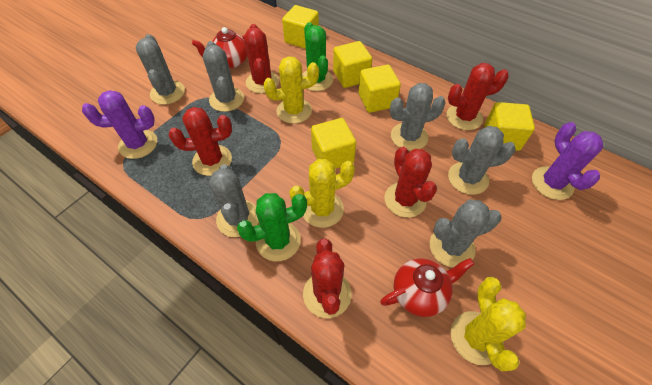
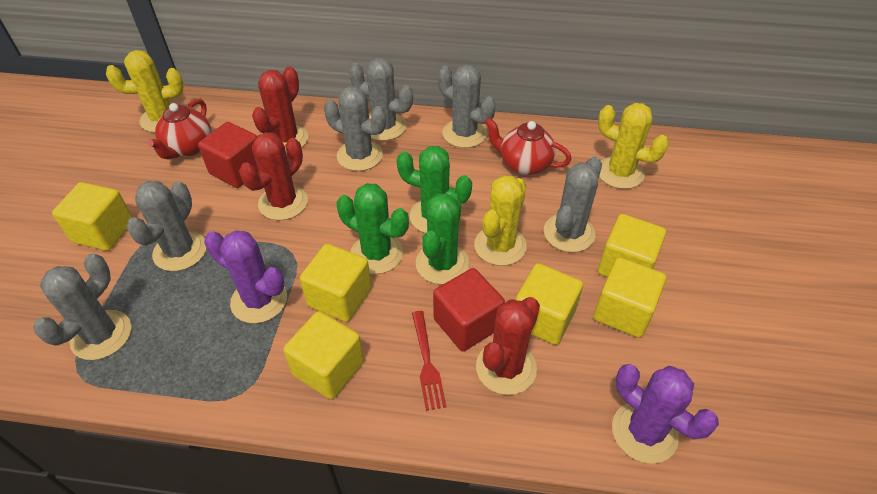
green cactus: 2 -> 3
red cactus: 5 -> 3
red cube: 0 -> 2
red fork: 0 -> 1
yellow cube: 5 -> 6

